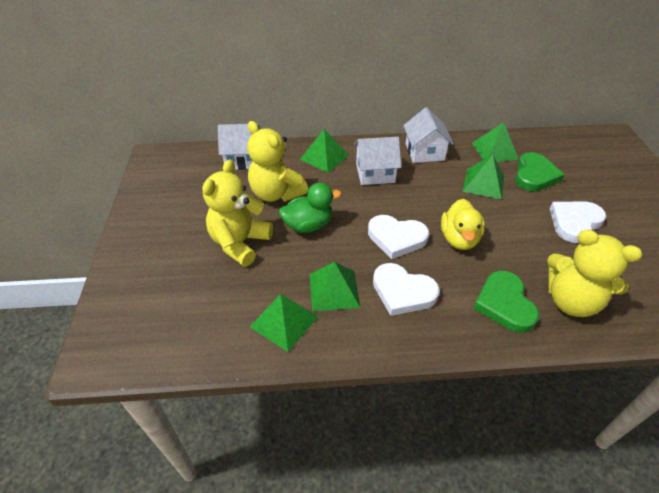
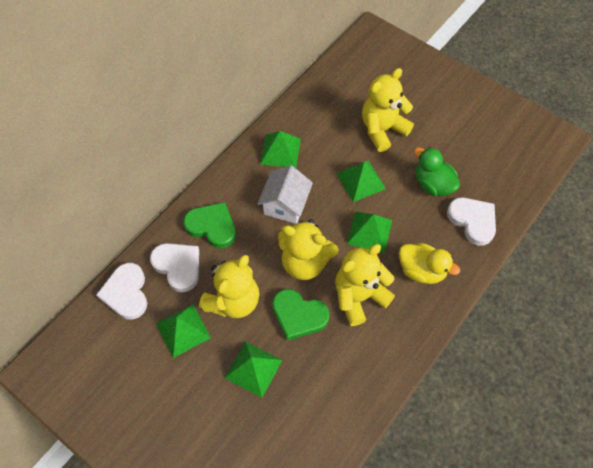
white house: 3 -> 1
yellow teddy bear: 3 -> 4

